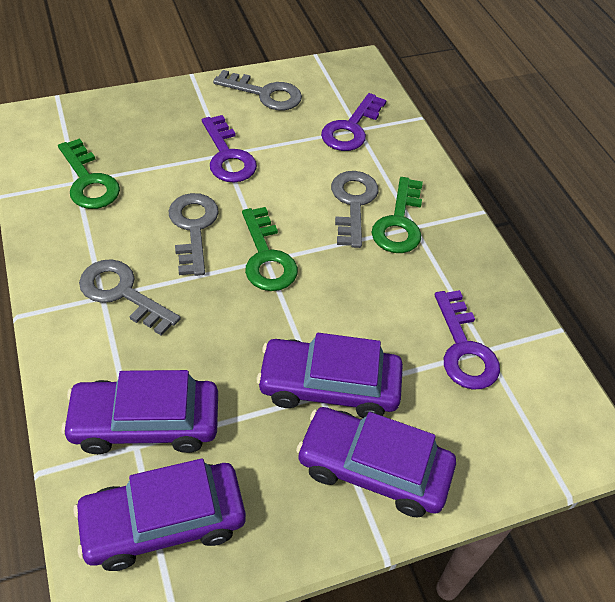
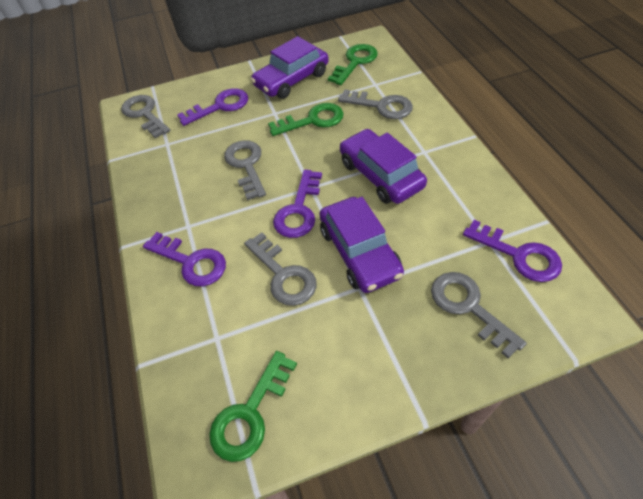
grey key: 4 -> 5
purple car: 4 -> 3
purple key: 3 -> 4

